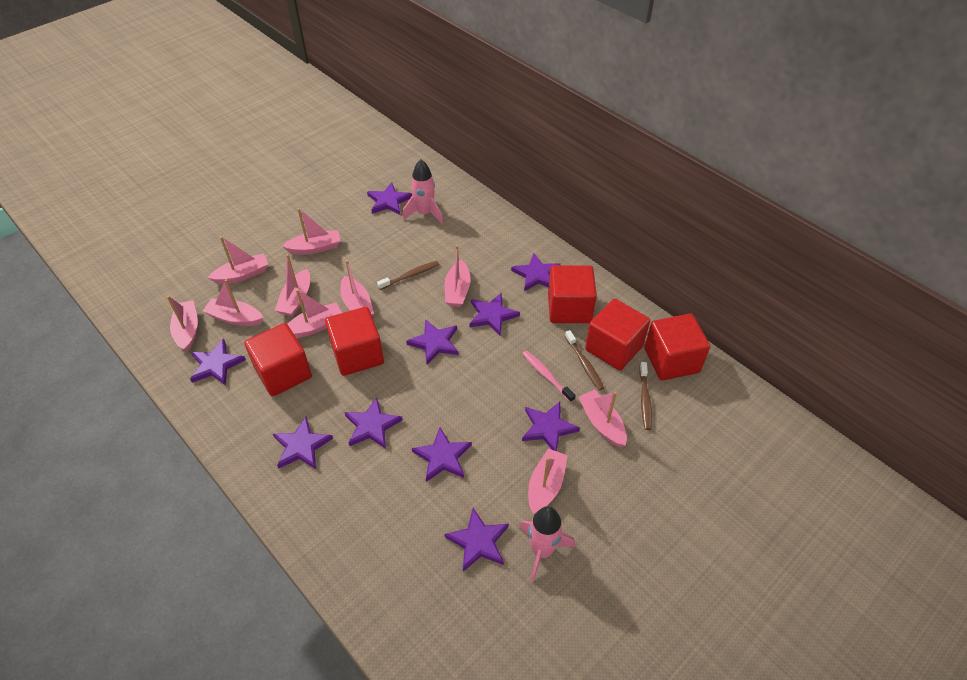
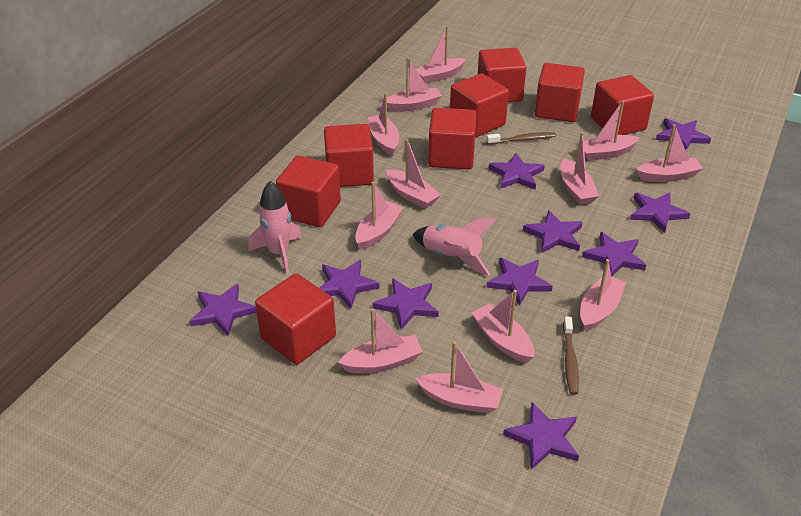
brown toothbrush: 3 -> 2
pink boat: 10 -> 12
pink toothbrush: 1 -> 0
red cube: 5 -> 8

